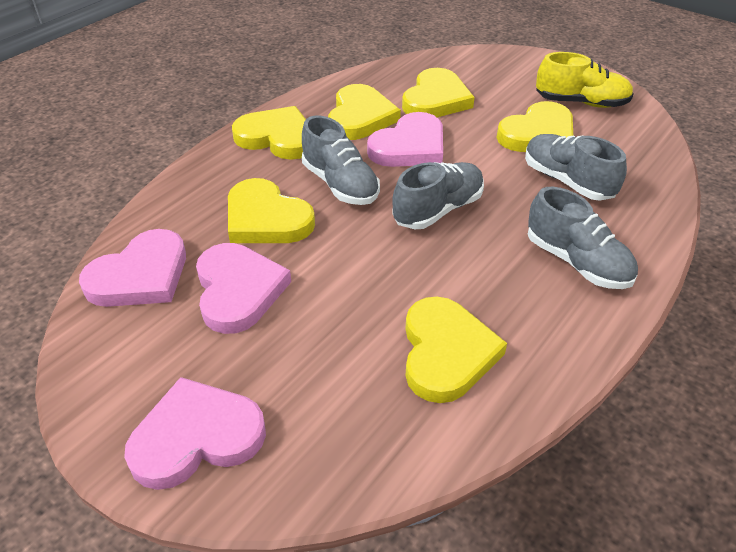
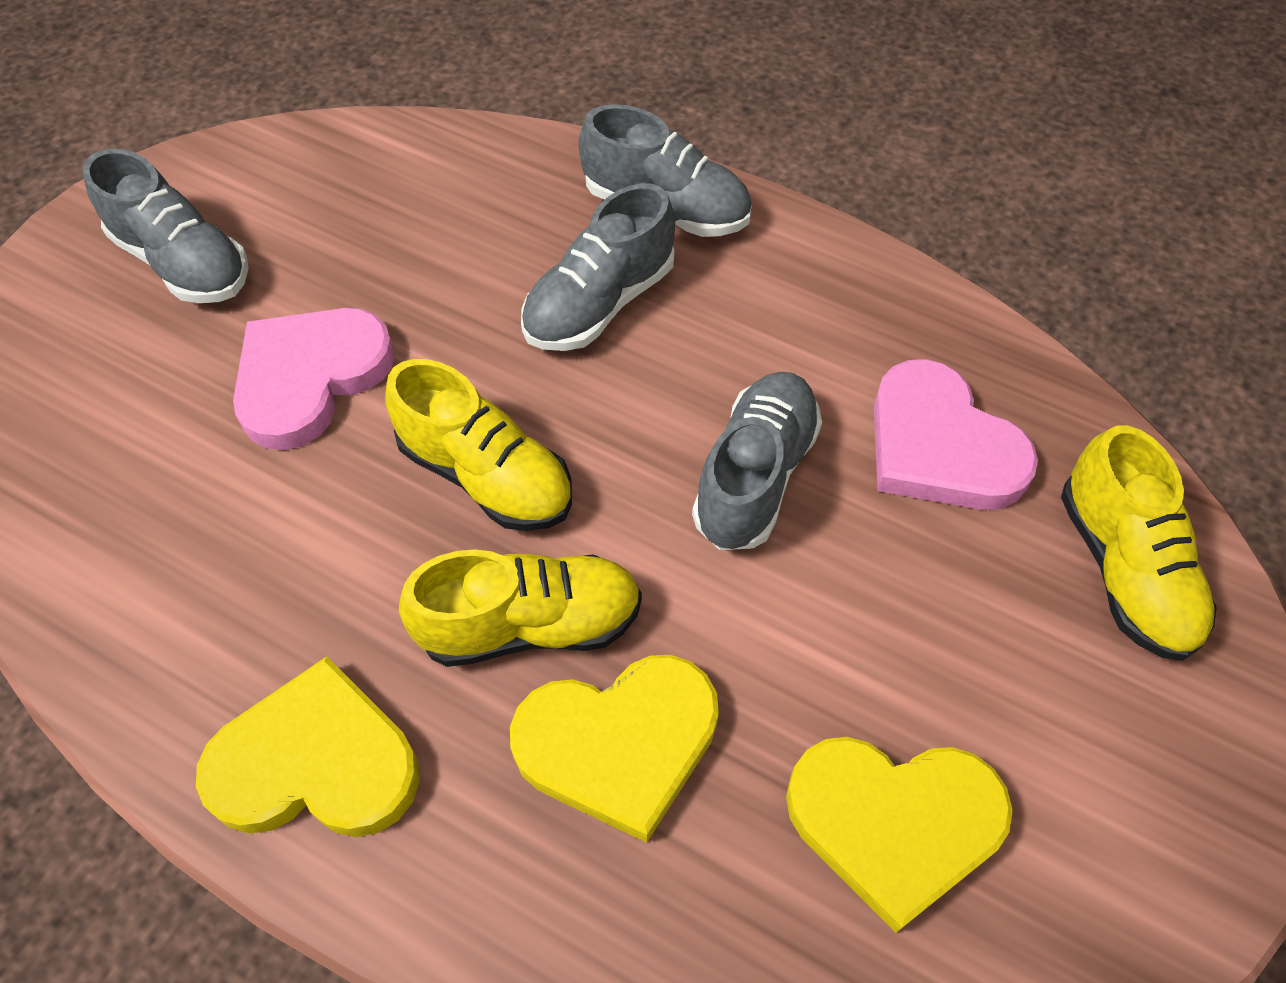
pink heart: 4 -> 2
yellow heart: 6 -> 3
yellow shoe: 1 -> 3

